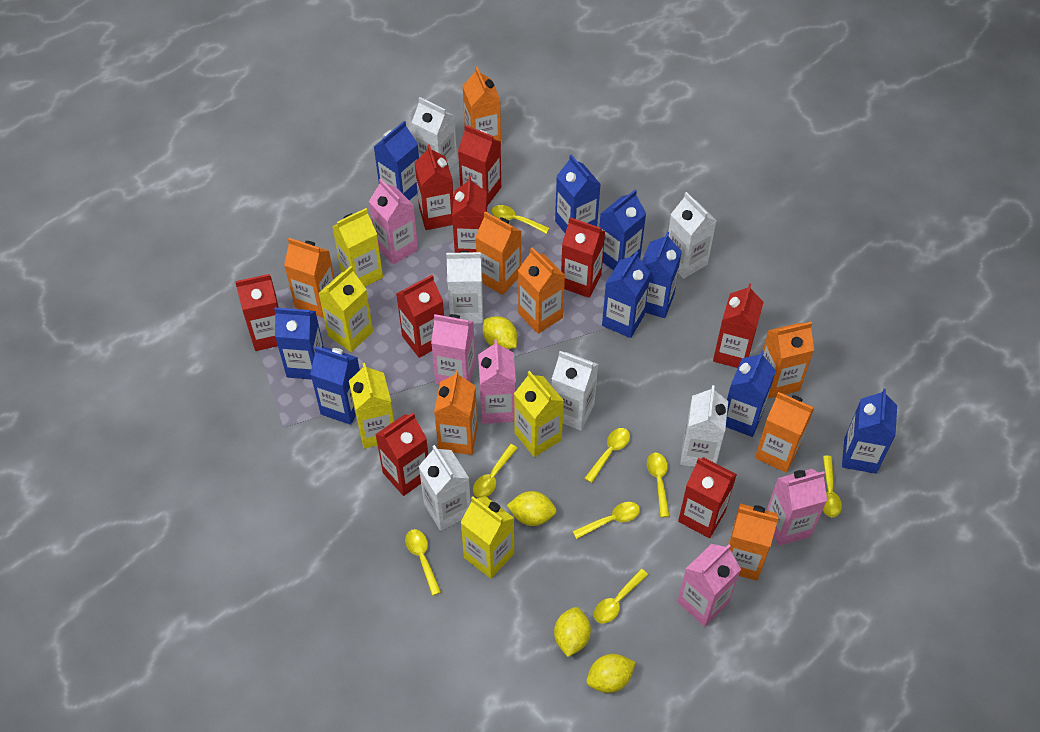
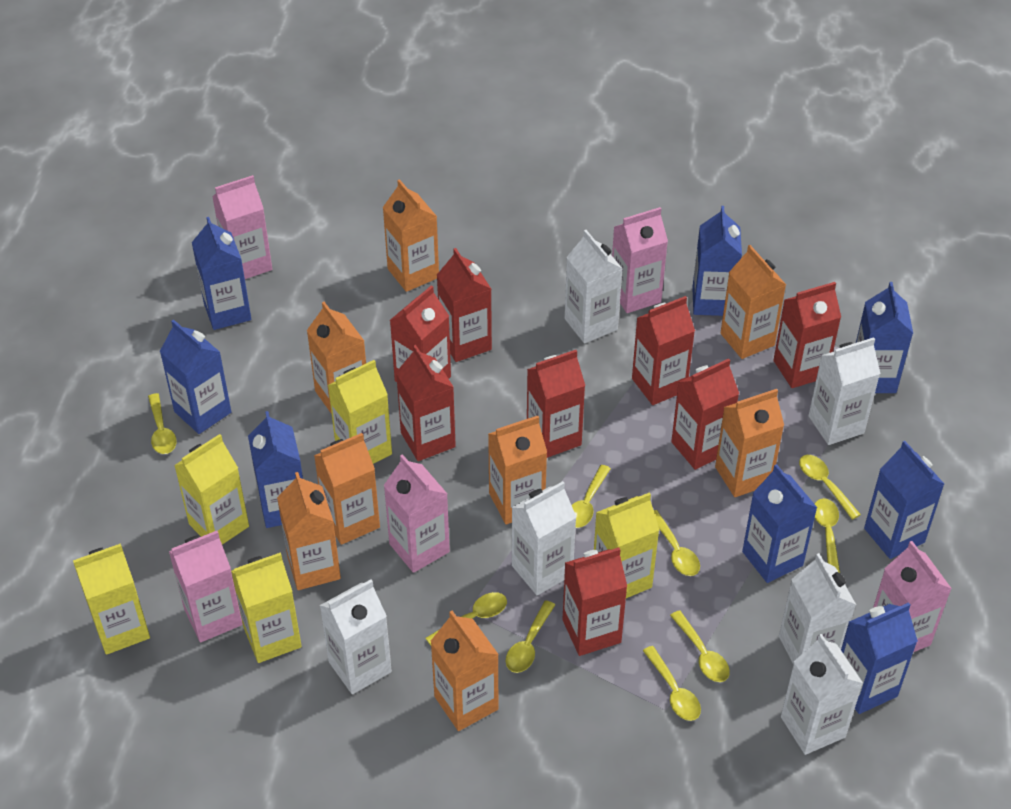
blue carton: 9 -> 8
red carton: 9 -> 8
yellow lemon: 4 -> 0
yellow spoon: 8 -> 9

